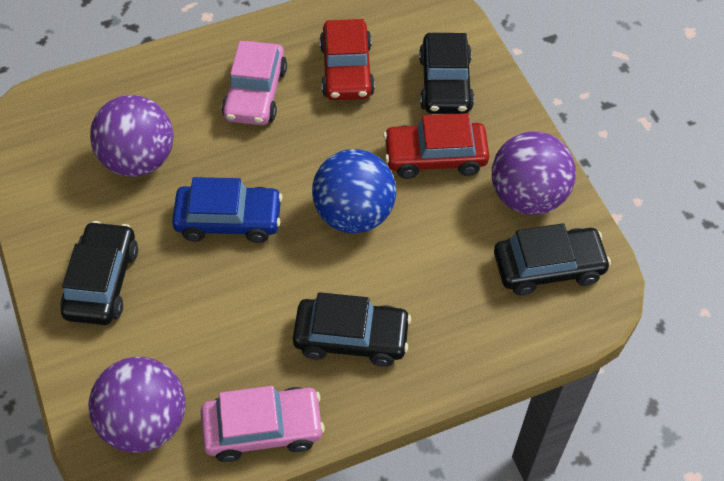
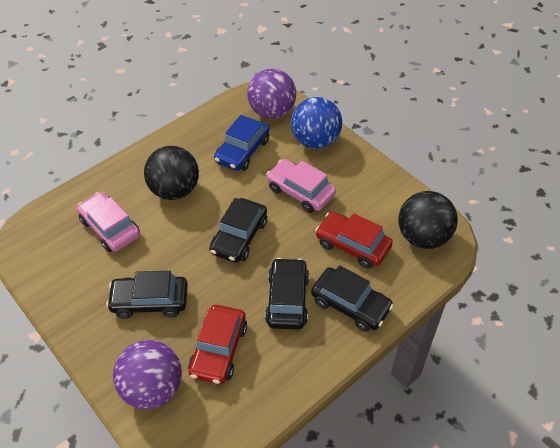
black ball: 0 -> 2
purple ball: 3 -> 2

